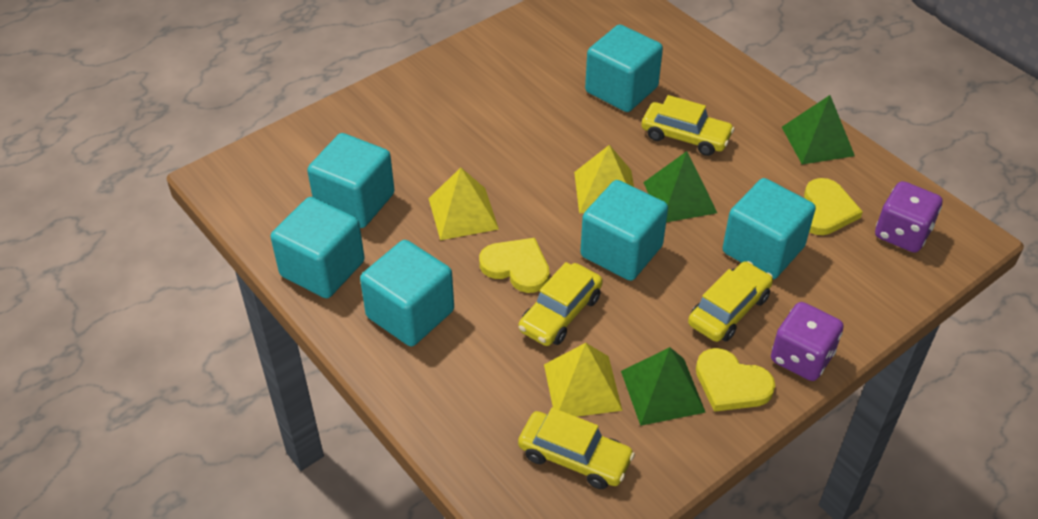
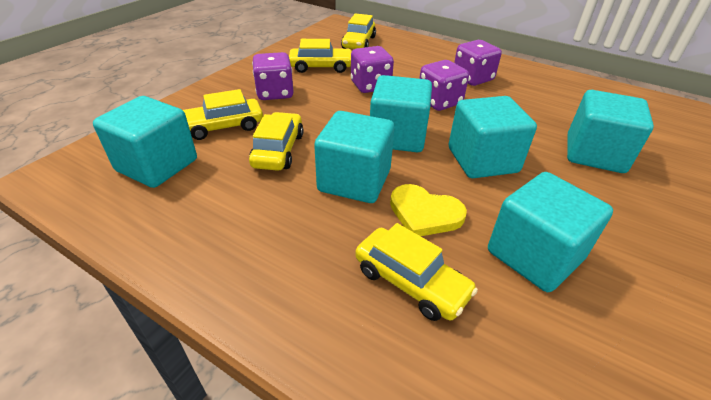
green pyramid: 3 -> 0
purple dice: 2 -> 4
yellow car: 4 -> 5
yellow heart: 3 -> 1
yellow pyramid: 3 -> 0

